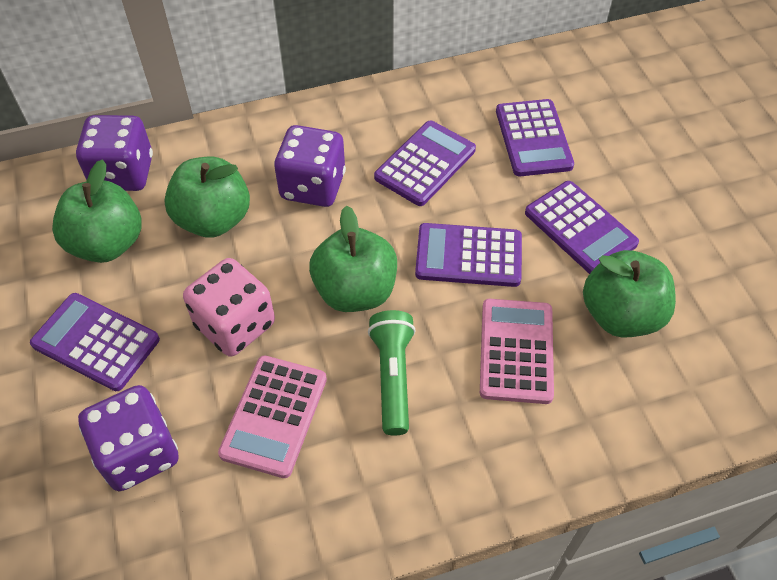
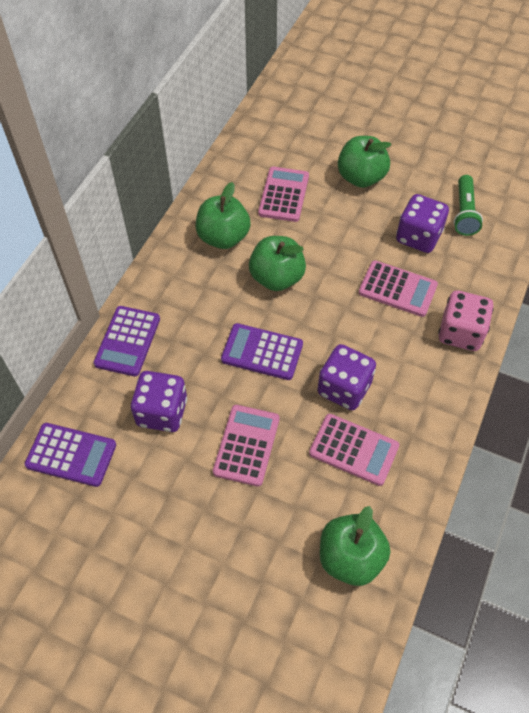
pink calculator: 2 -> 4
purple calculator: 5 -> 3

